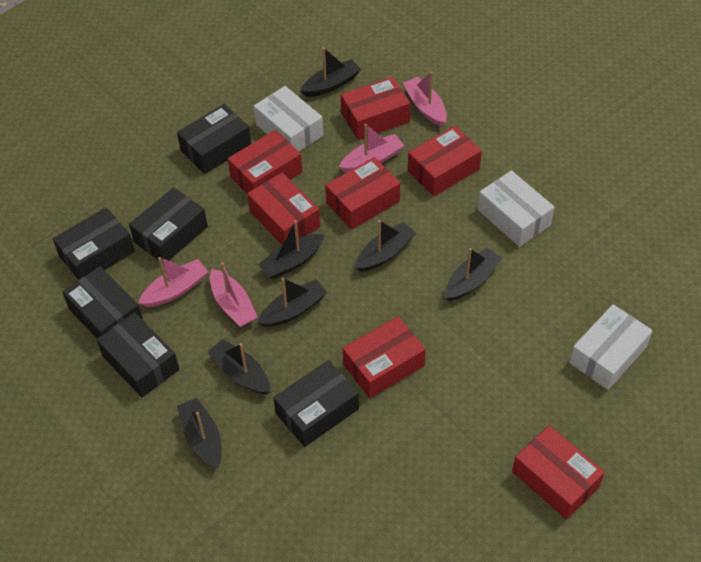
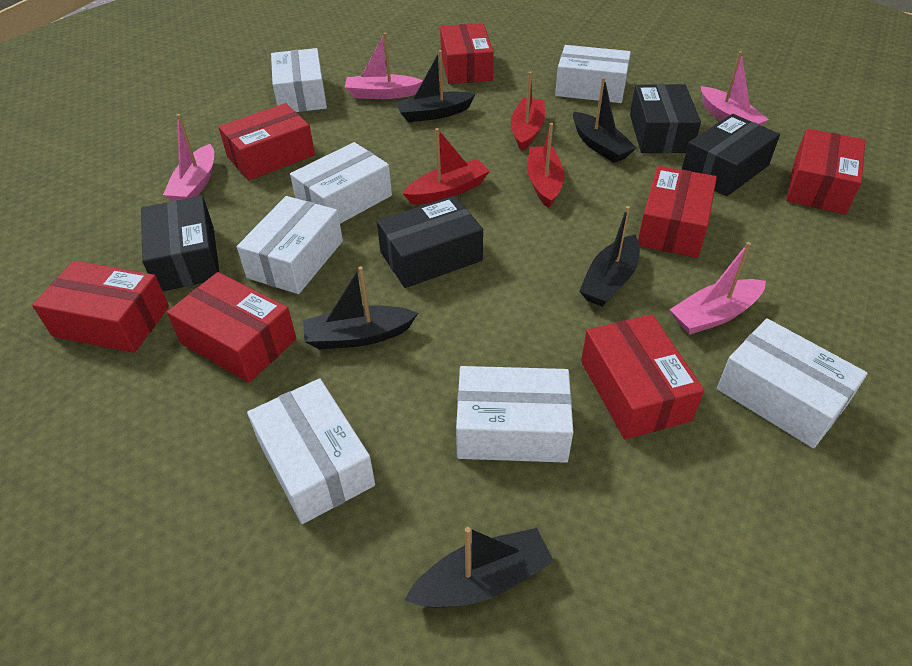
black boat: 7 -> 5
black box: 6 -> 4
red boat: 0 -> 3
white box: 3 -> 7

